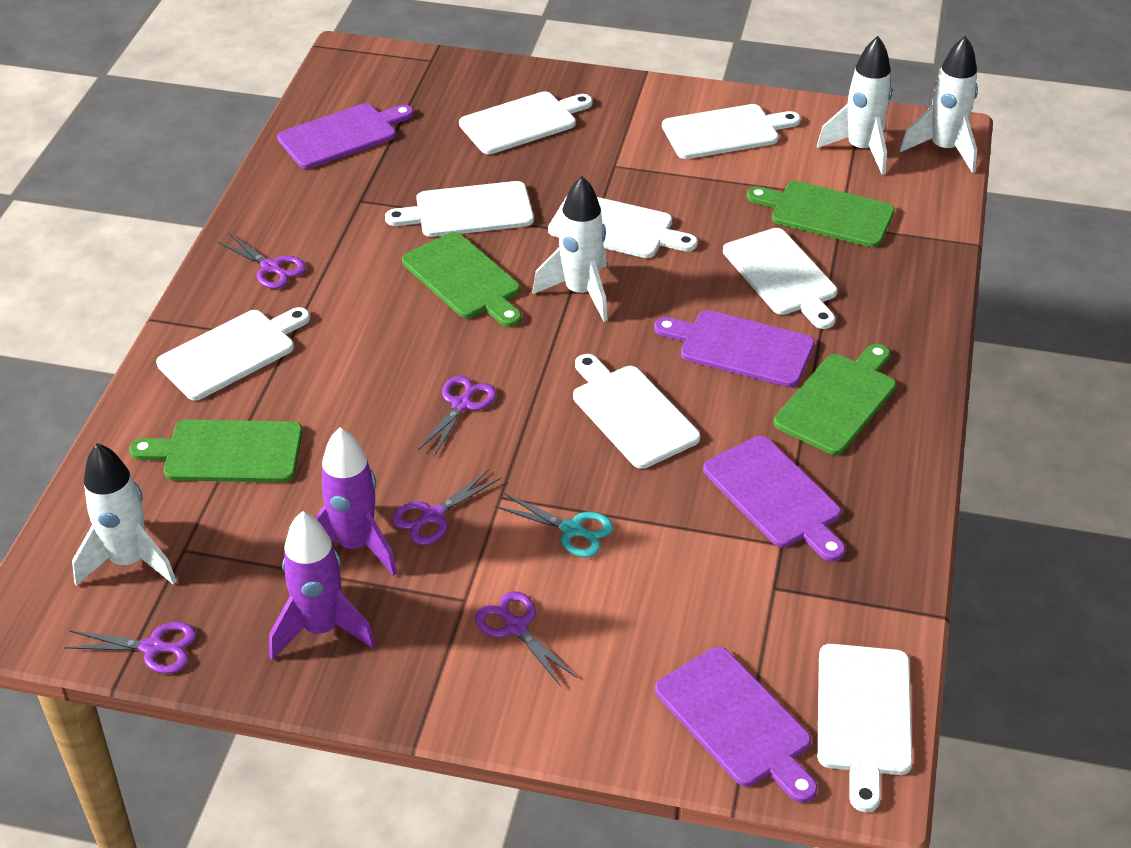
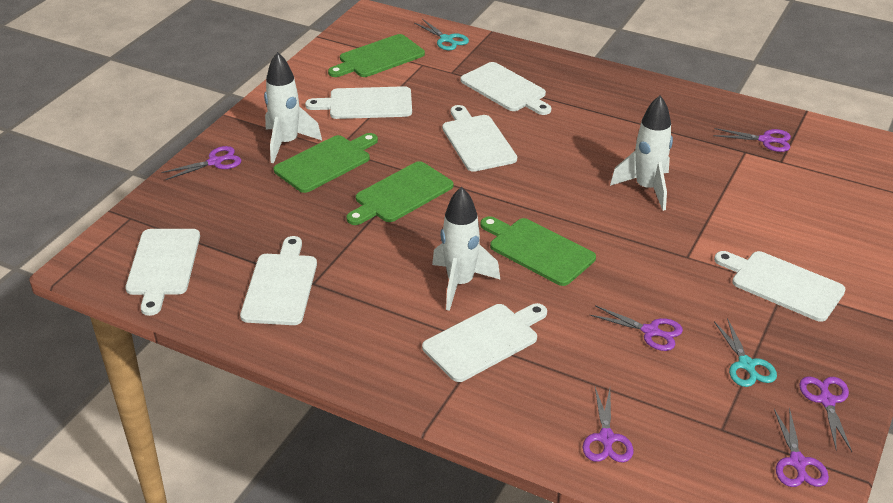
purple cutting board: 4 -> 0
purple rocket: 2 -> 0
purple scissors: 5 -> 6
turquoise scissors: 1 -> 2
white cutting board: 8 -> 7
white rocket: 4 -> 3

